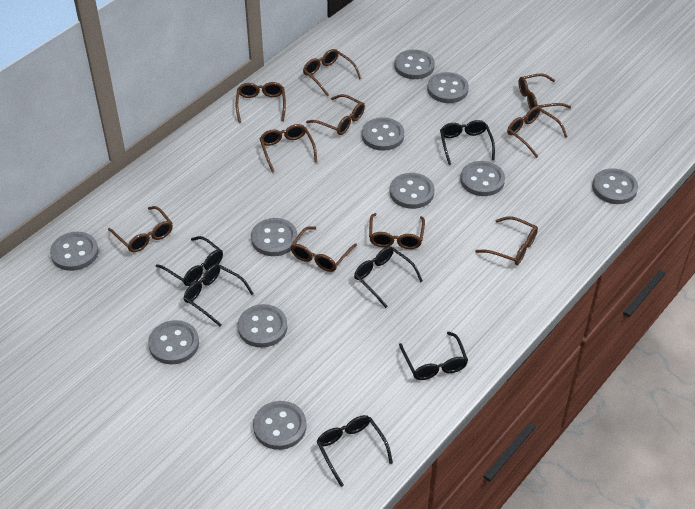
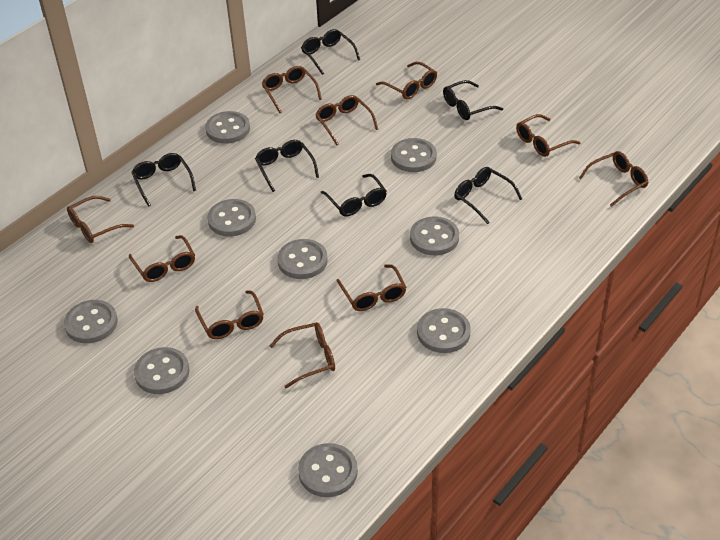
grey button: 11 -> 9

